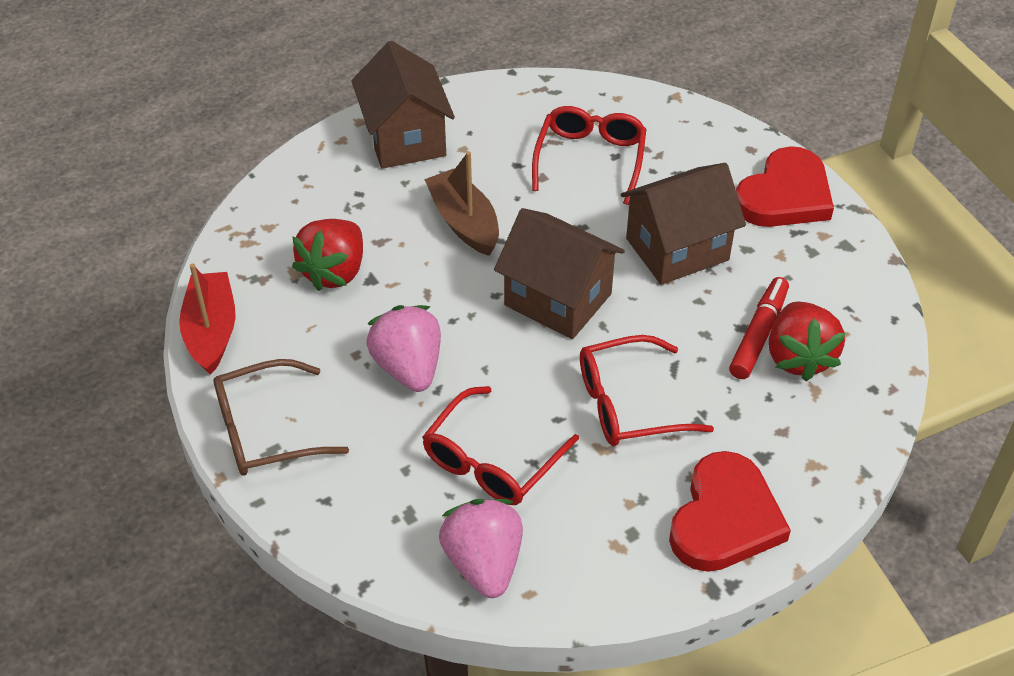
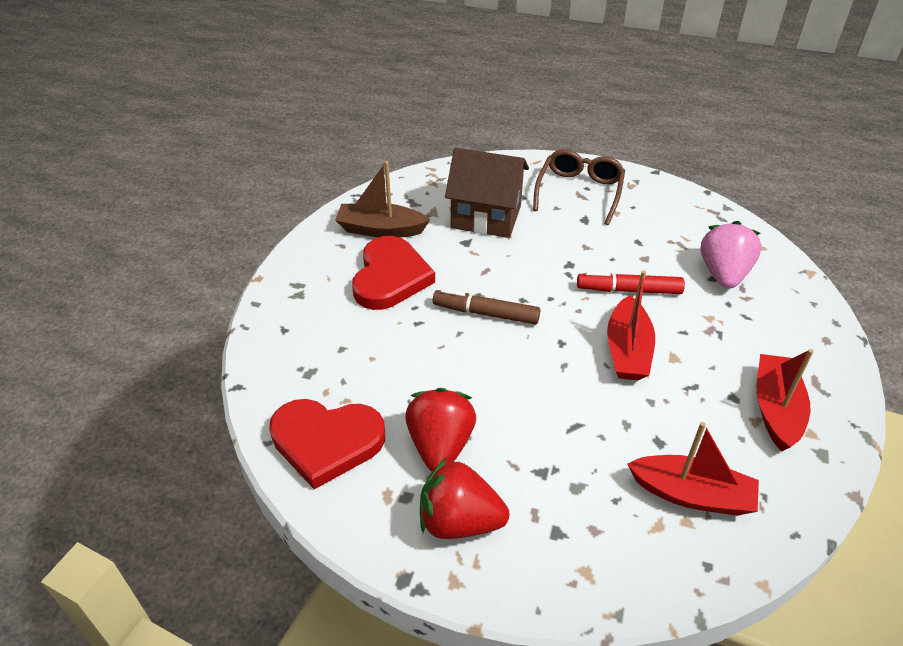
brown house: 3 -> 1
brown marker: 0 -> 1
pink strawberry: 2 -> 1
red boat: 1 -> 3
red glasses: 3 -> 0

